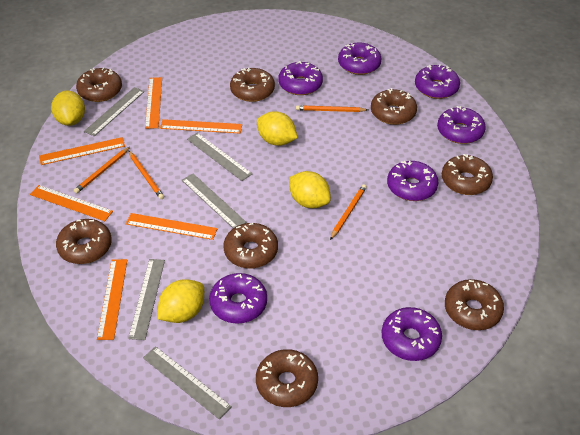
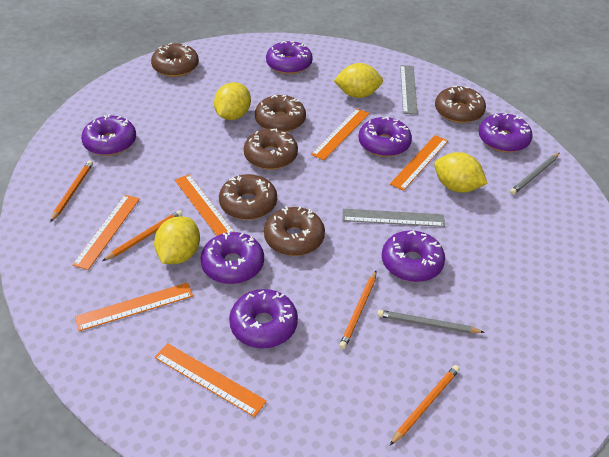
brown donut: 8 -> 6
grey pencil: 0 -> 2
grey ruler: 5 -> 2

